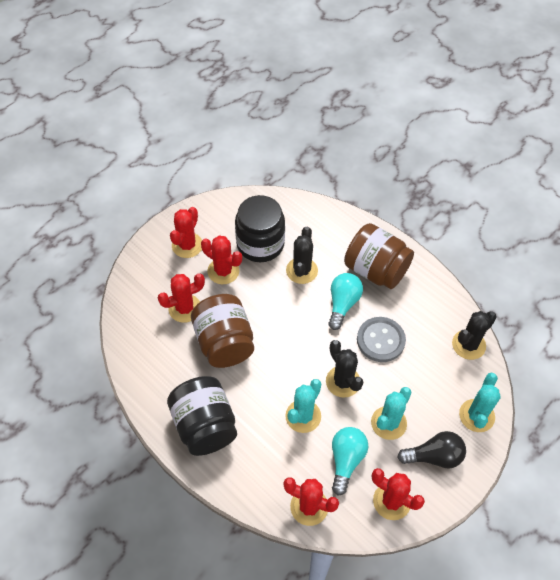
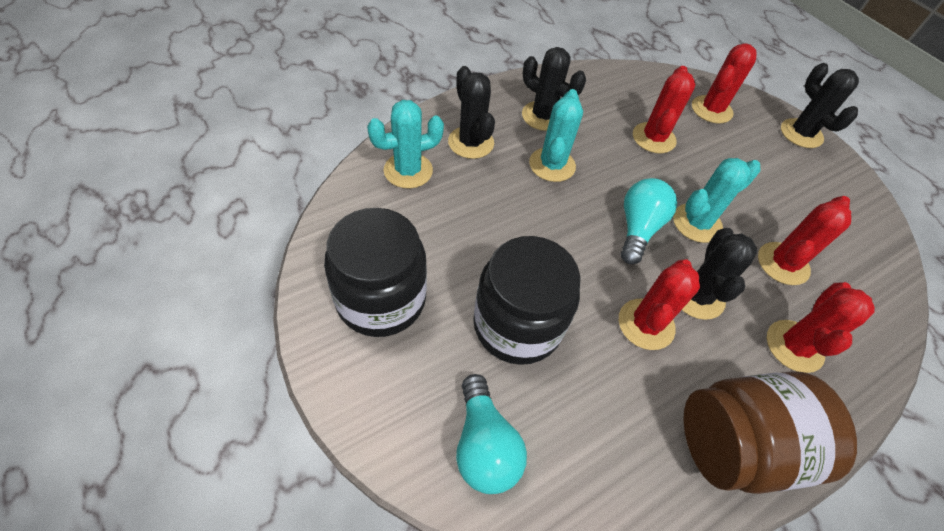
black cactus: 3 -> 4
black light bulb: 1 -> 0
brown jar: 2 -> 1
grey button: 1 -> 0

